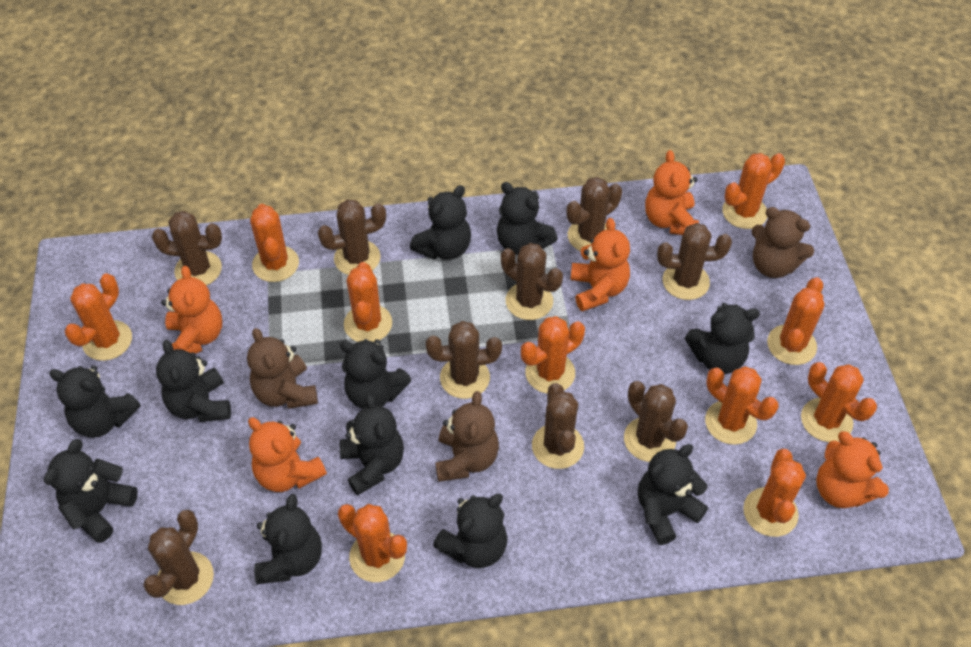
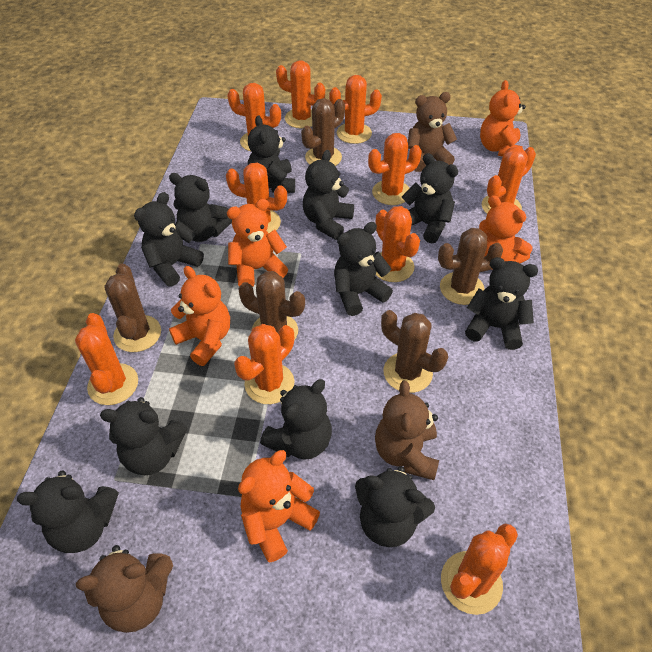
brown cactus: 9 -> 5

